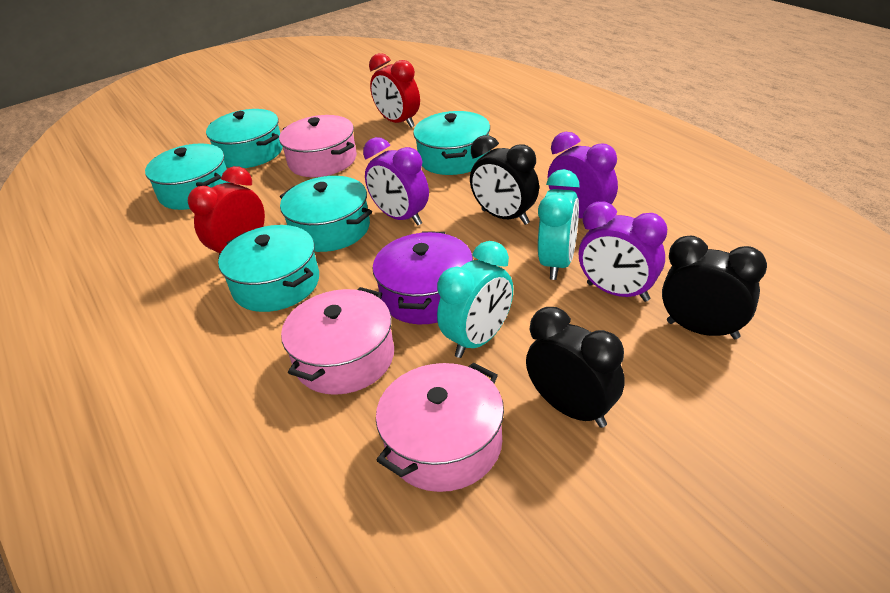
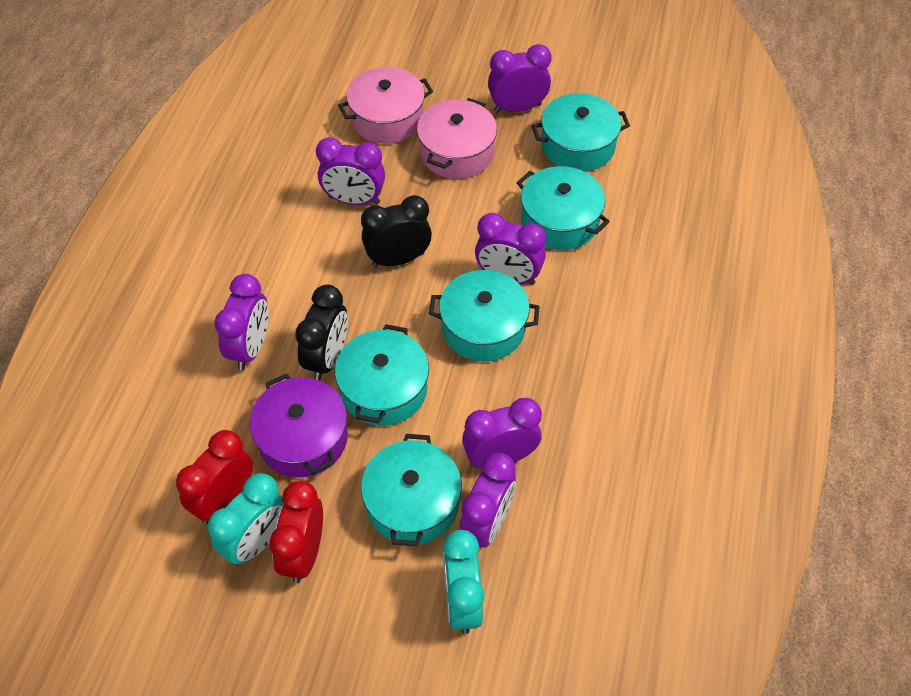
black clock: 3 -> 2
pink pot: 3 -> 2
purple clock: 3 -> 6

